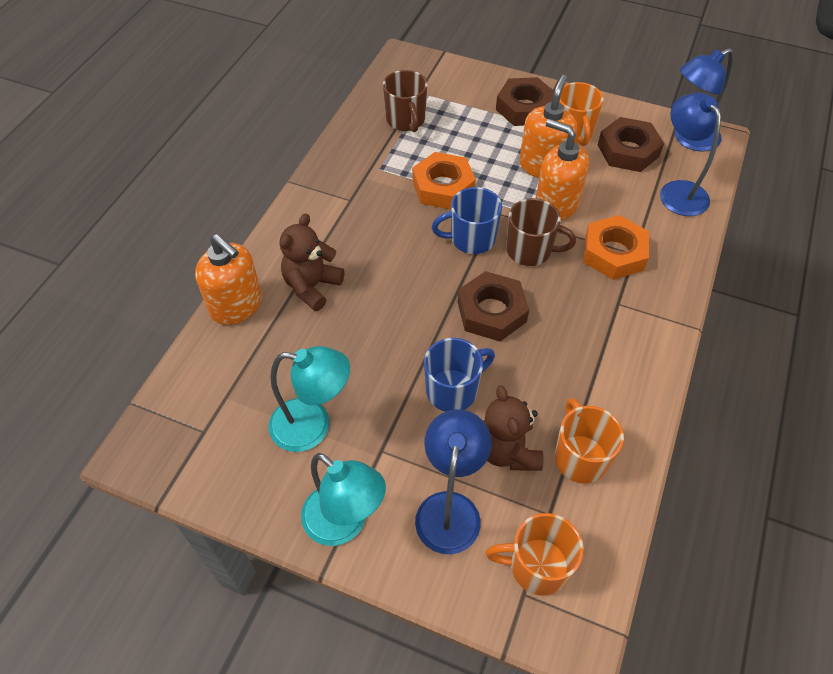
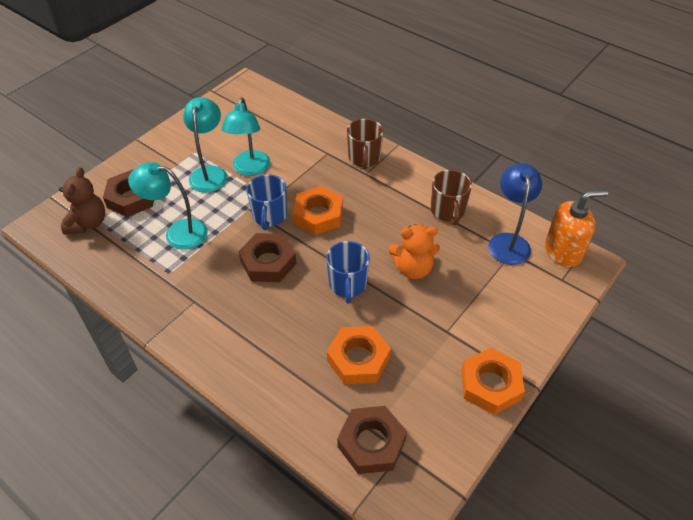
blue lamp: 3 -> 1
brown teddy bear: 2 -> 1
orange mug: 3 -> 0
orange nut: 2 -> 3
orange soap dispenser: 3 -> 1
orange teddy bear: 0 -> 1
turquoise lamp: 2 -> 3

